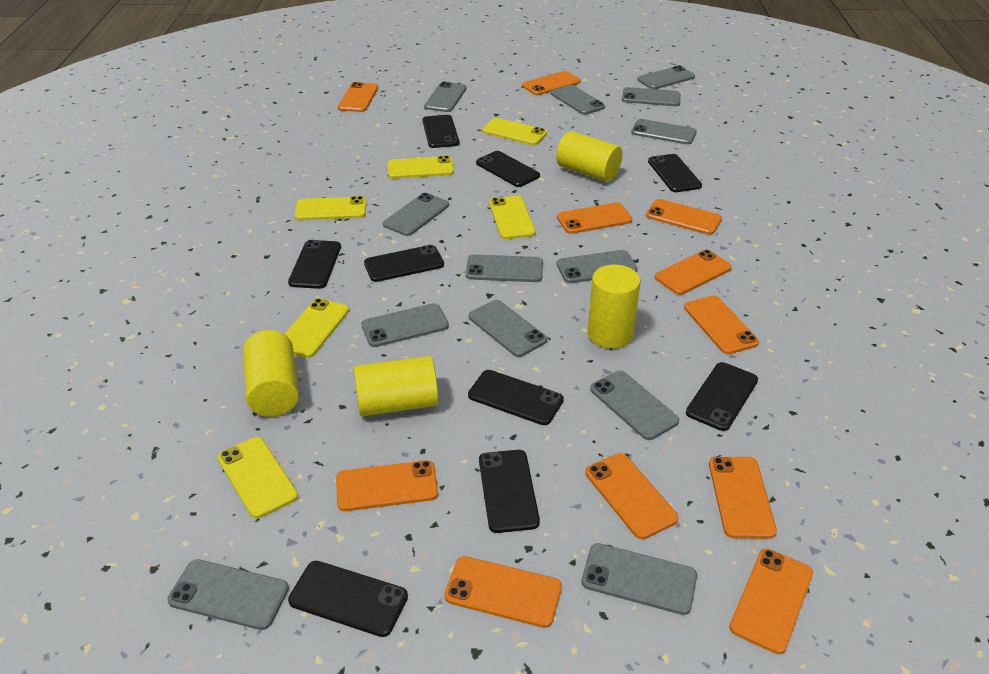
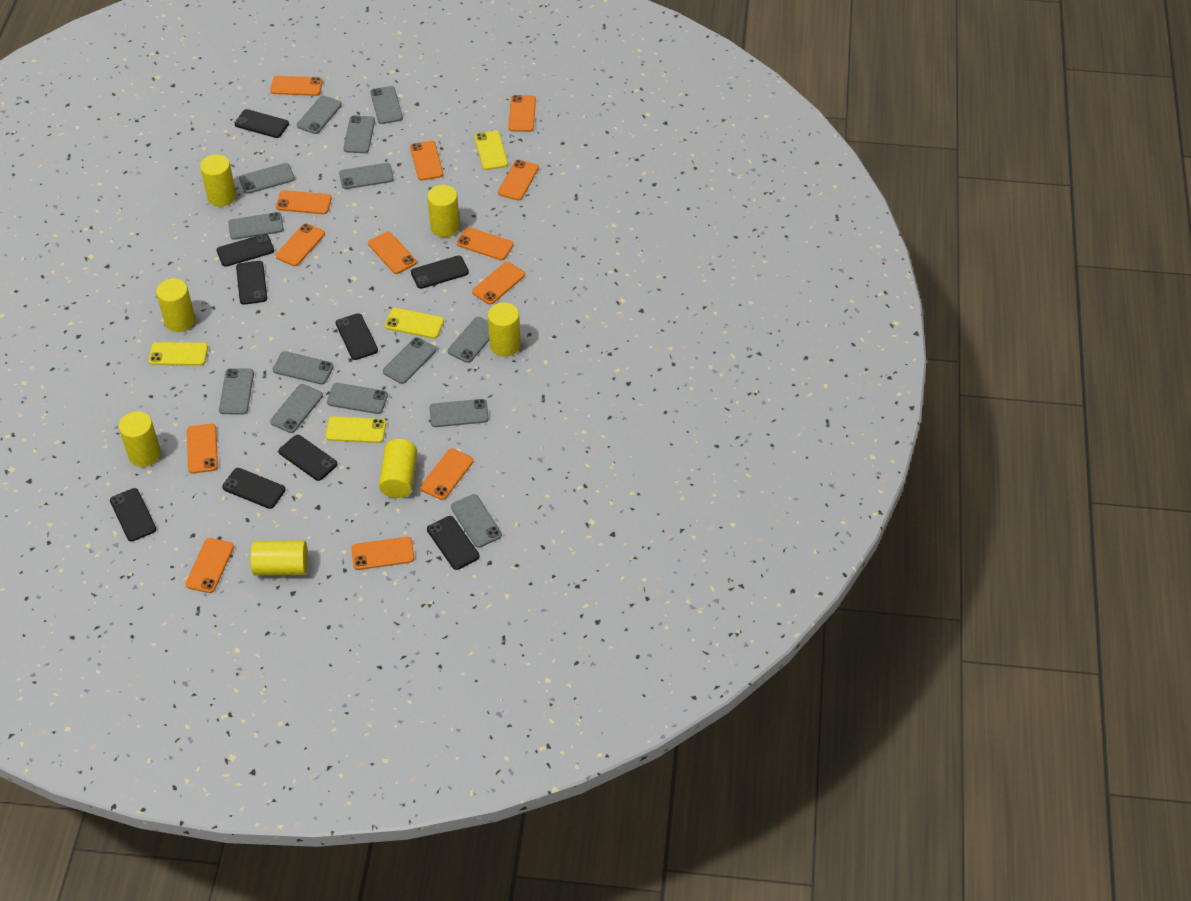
grey phone: 13 -> 14
orange phone: 11 -> 13
yellow cylinder: 4 -> 7
yellow phone: 6 -> 4

